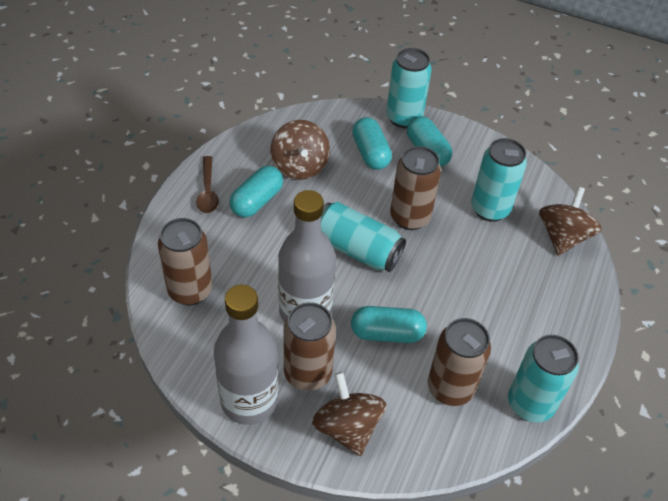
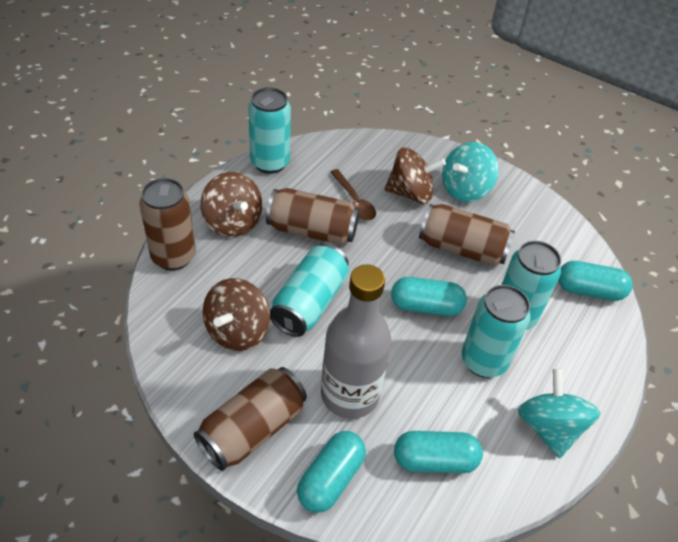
grey bottle: 2 -> 1
turquoise spinning top: 0 -> 2

